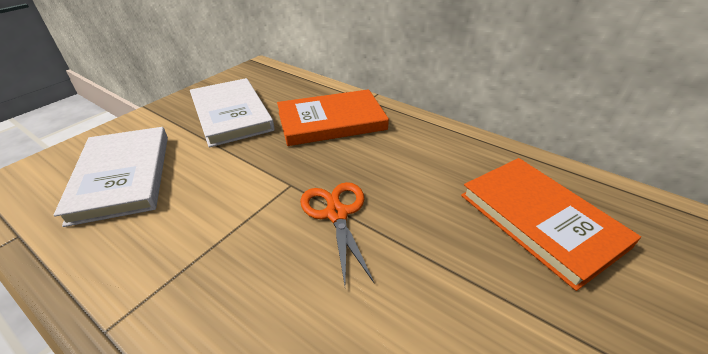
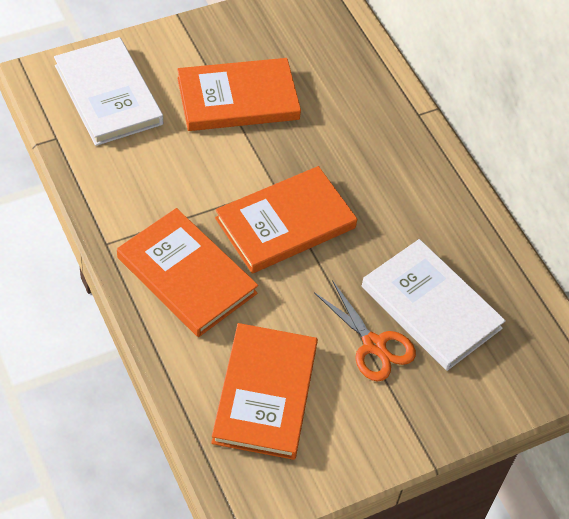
orange book: 2 -> 4

